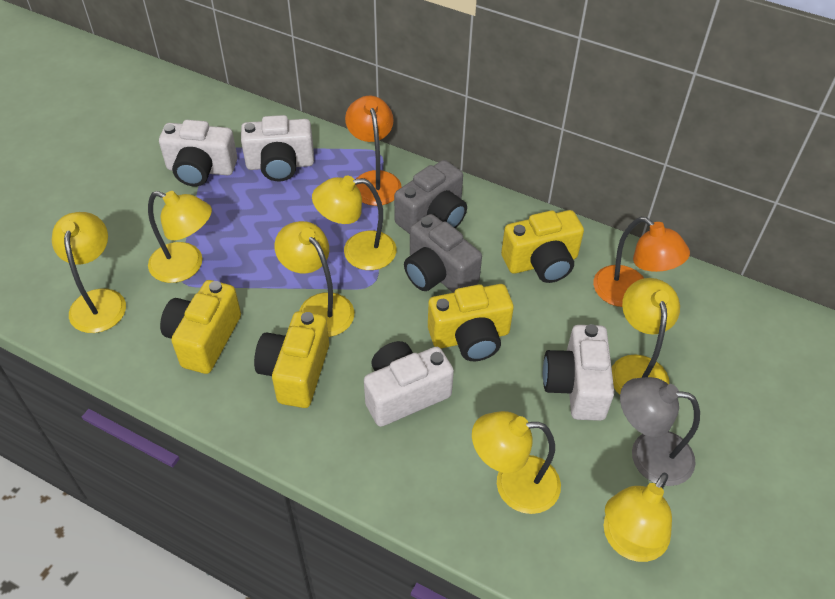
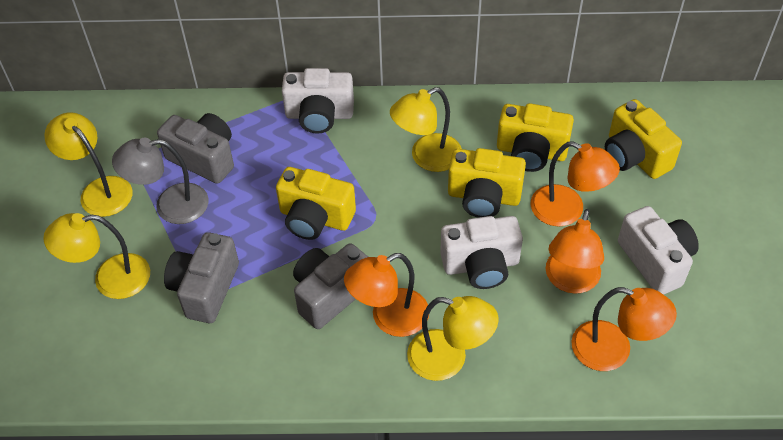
grey camera: 2 -> 3
orange lamp: 2 -> 4
white camera: 4 -> 3
yellow lamp: 7 -> 4

